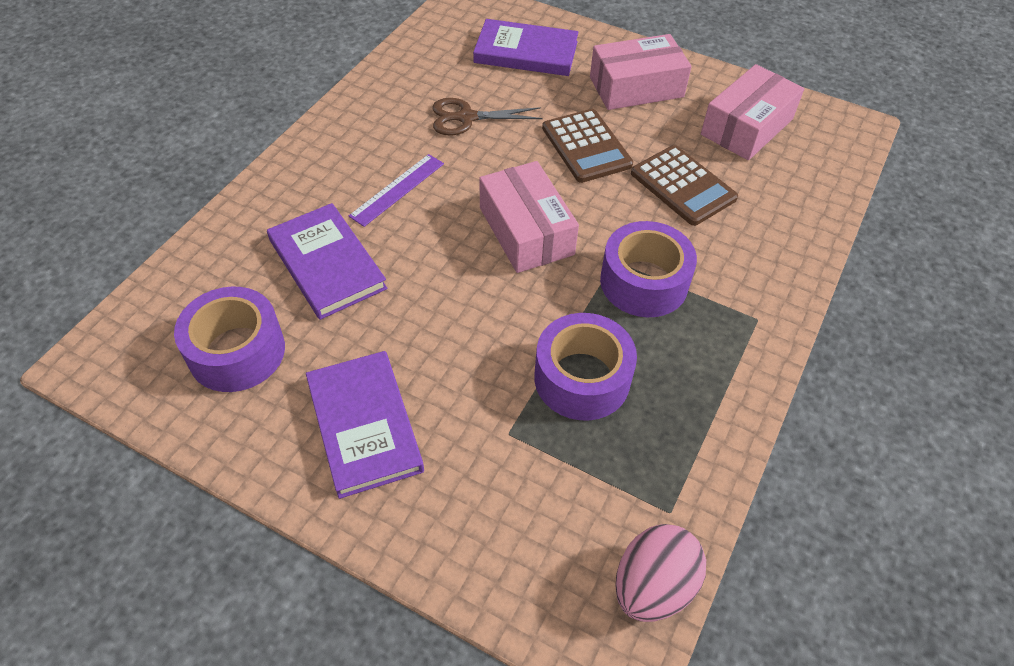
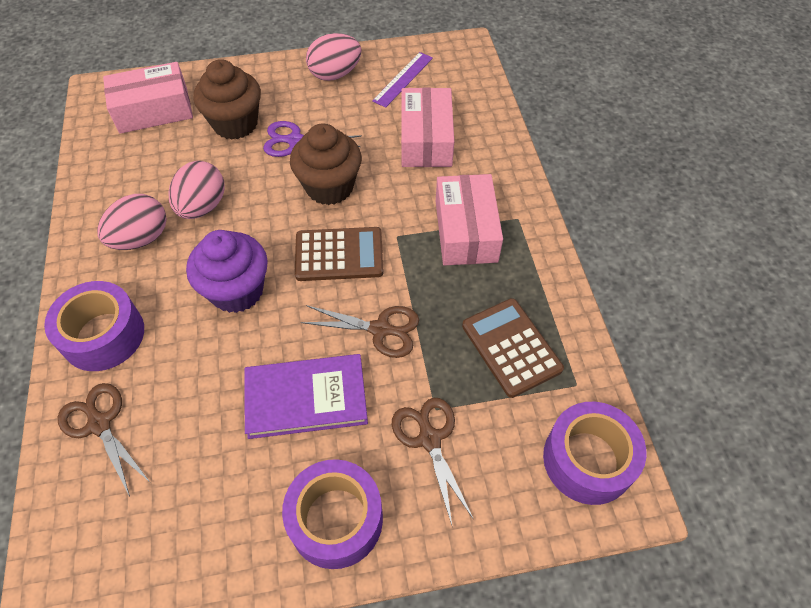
brown cupcake: 0 -> 2
brown scissors: 1 -> 3
pink egg: 1 -> 3
purple book: 3 -> 1
purple cupcake: 0 -> 1
purple scissors: 0 -> 1

